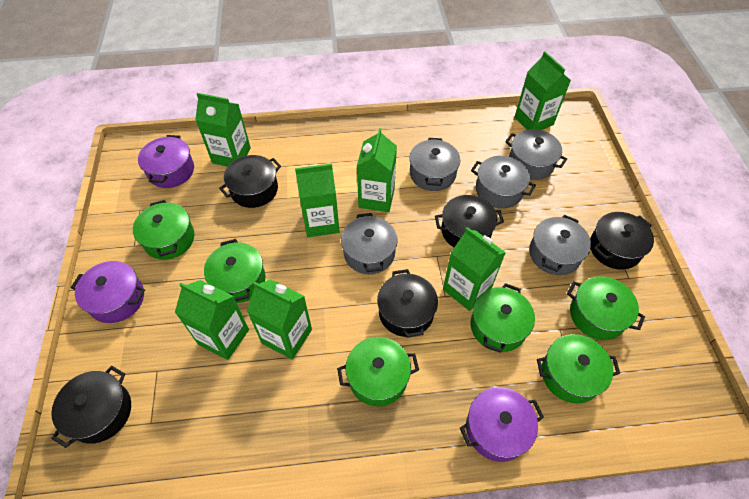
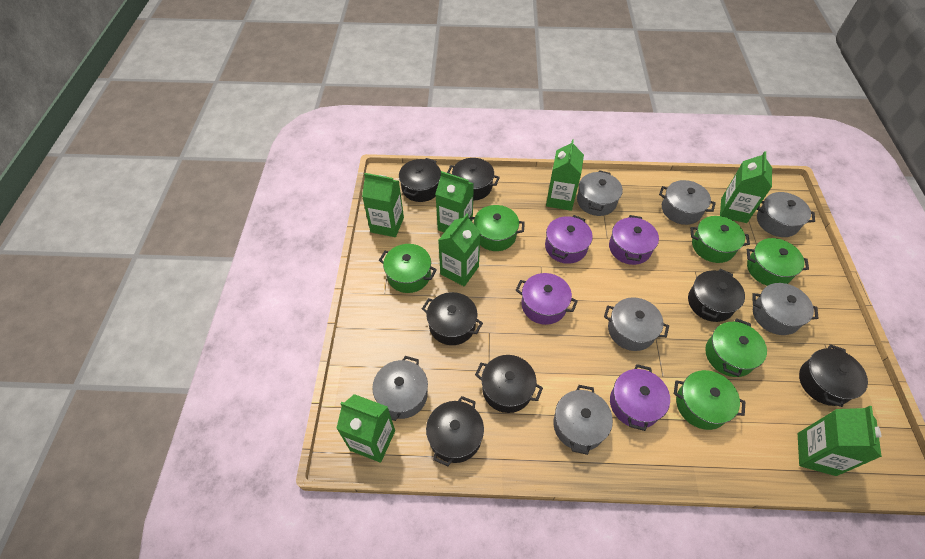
black pot: 5 -> 7
grey pot: 5 -> 7
purple pot: 3 -> 4

